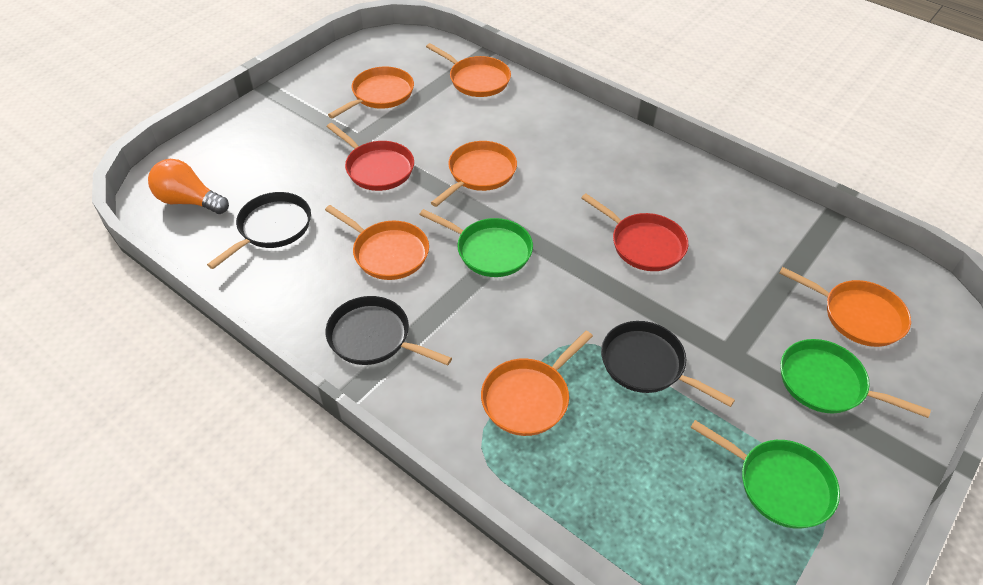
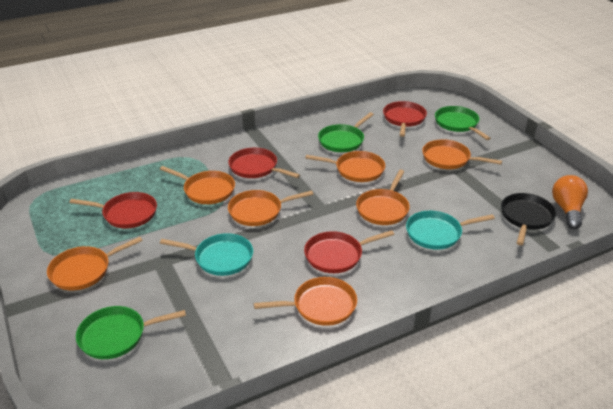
black pan: 3 -> 1
orange pan: 6 -> 7
red pan: 2 -> 4
turquoise pan: 0 -> 2

